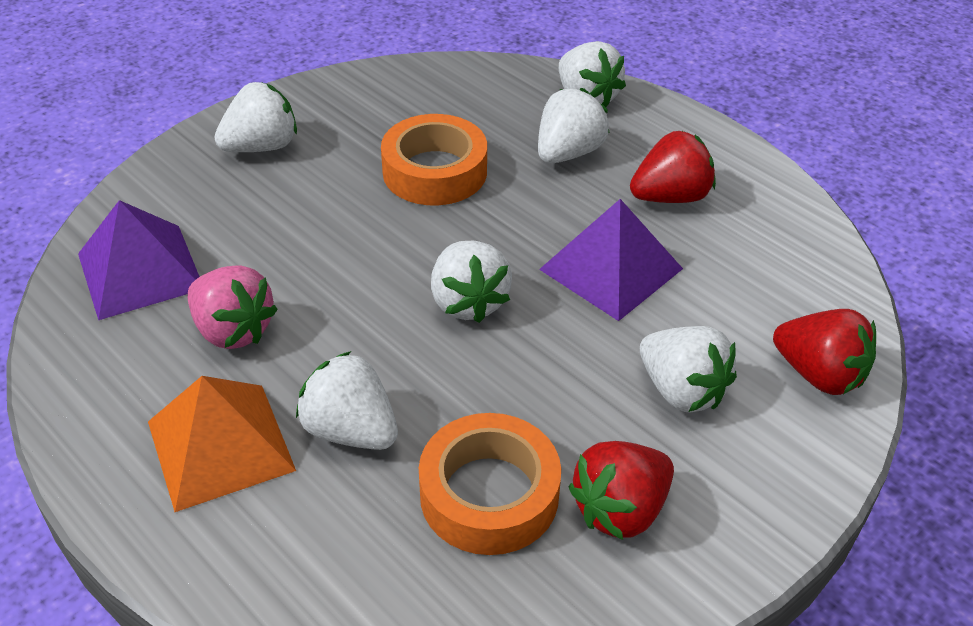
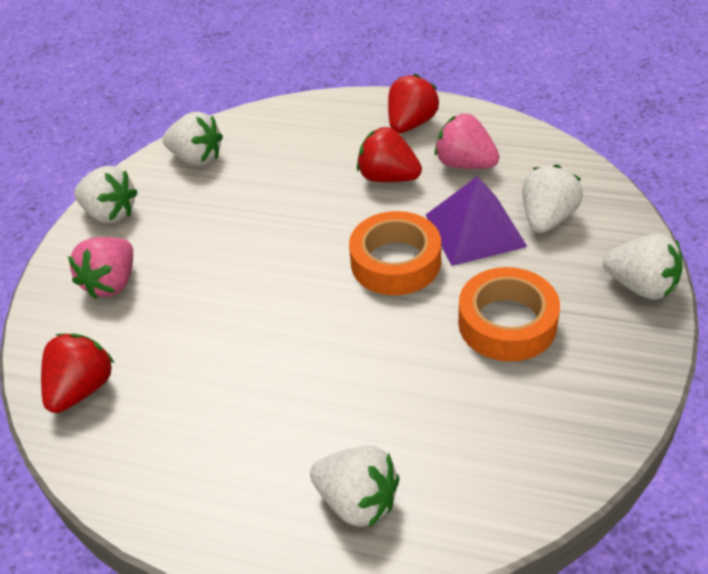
orange pyramid: 1 -> 0
pink strawberry: 1 -> 2
purple pyramid: 2 -> 1
white strawberry: 6 -> 5

